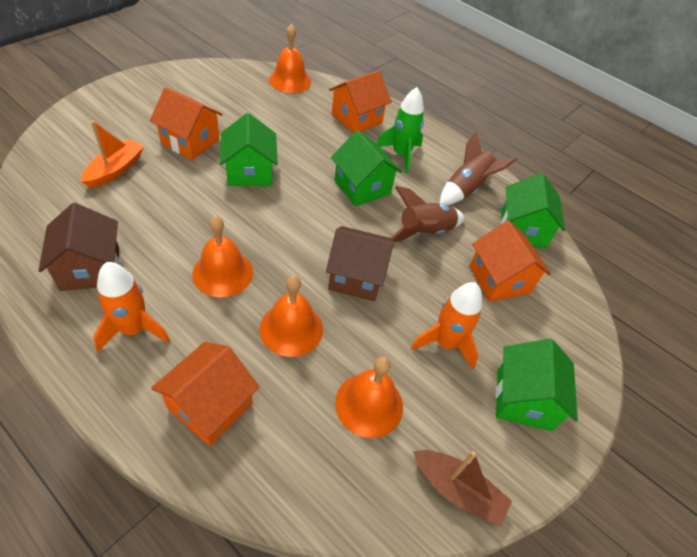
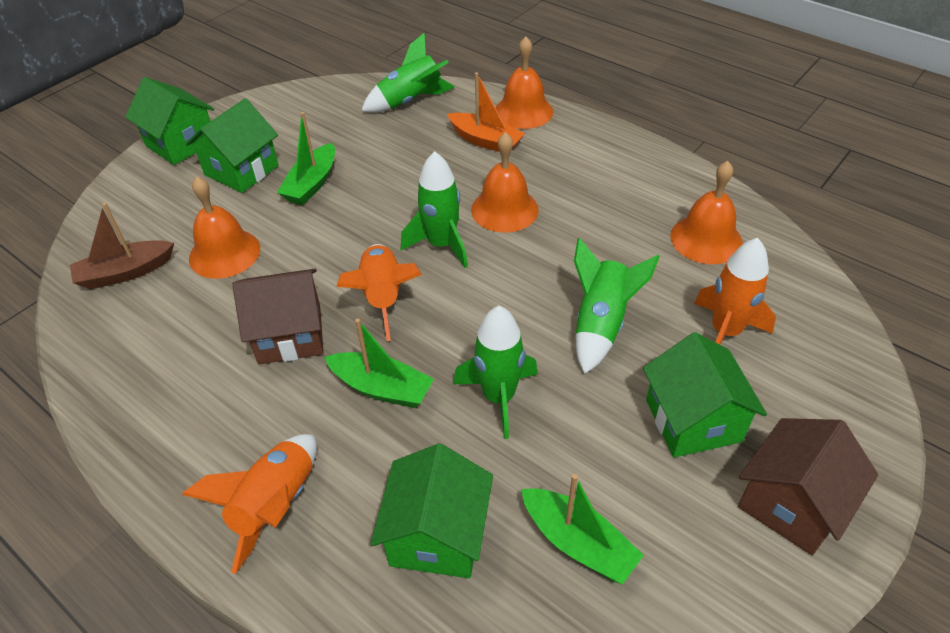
brown rocket: 2 -> 0
green boat: 0 -> 3
green rocket: 1 -> 4
orange house: 4 -> 0
orange rocket: 2 -> 3

